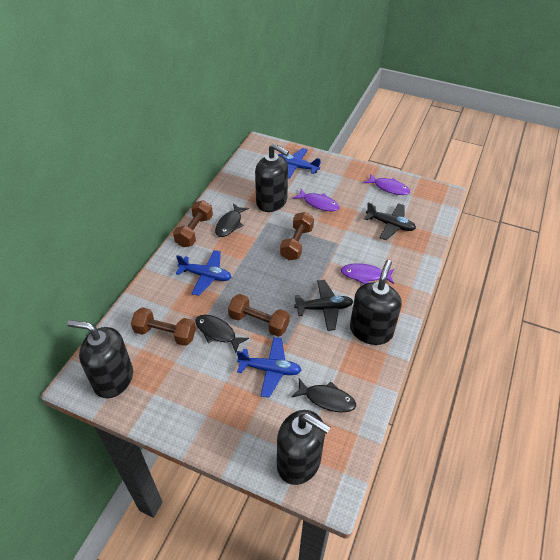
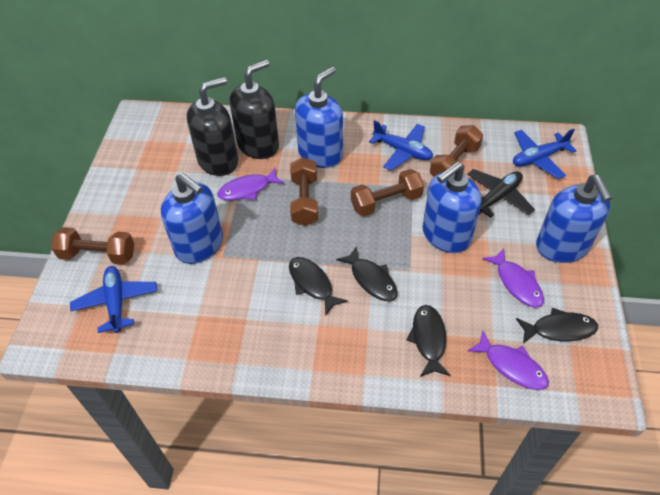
black fish: 3 -> 4
black plane: 2 -> 1
black soap dispenser: 4 -> 2
blue soap dispenser: 0 -> 4

